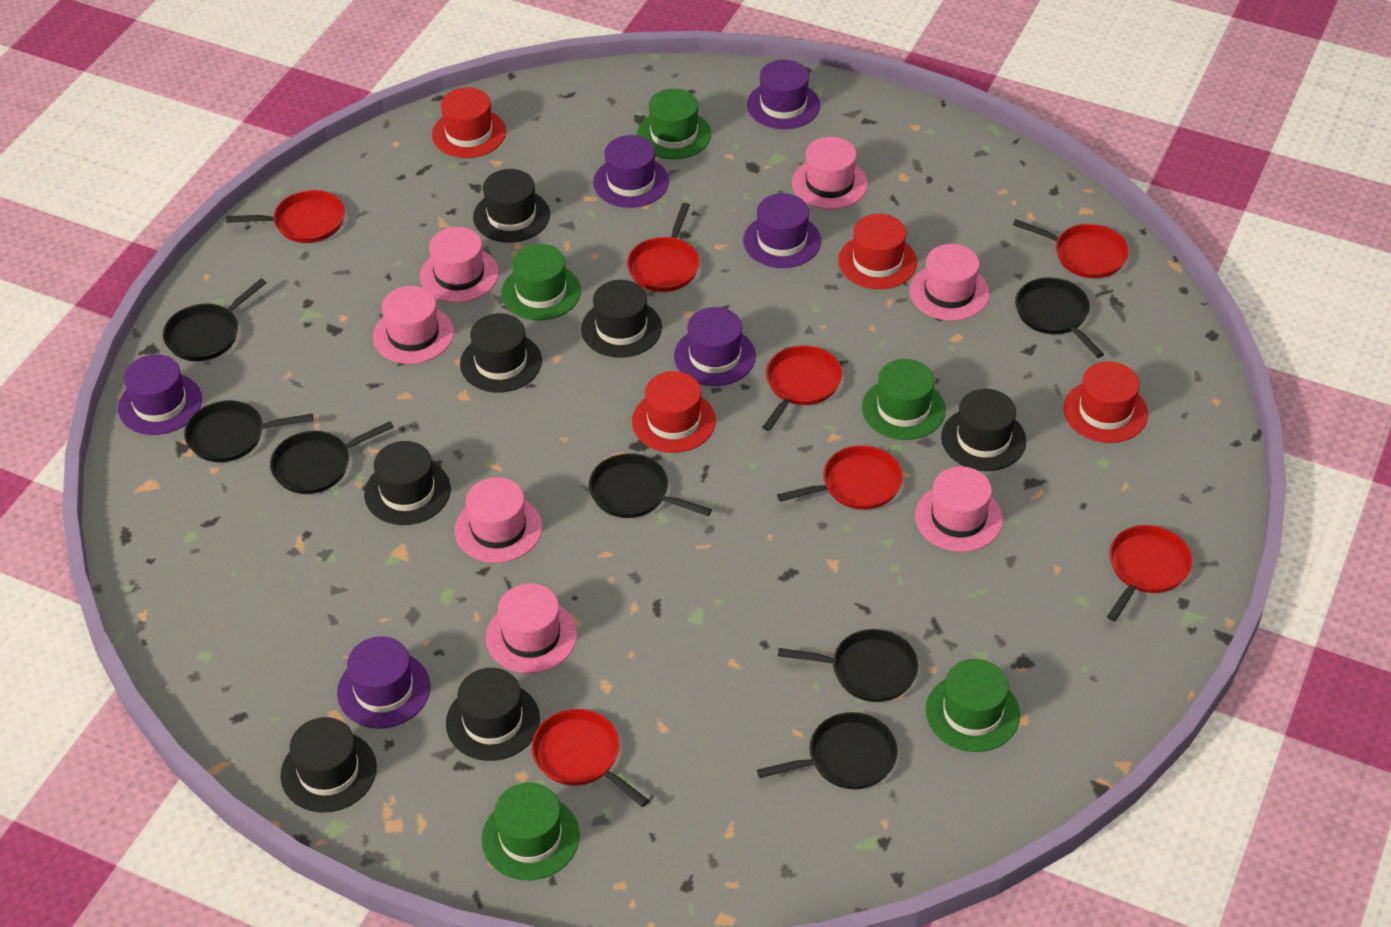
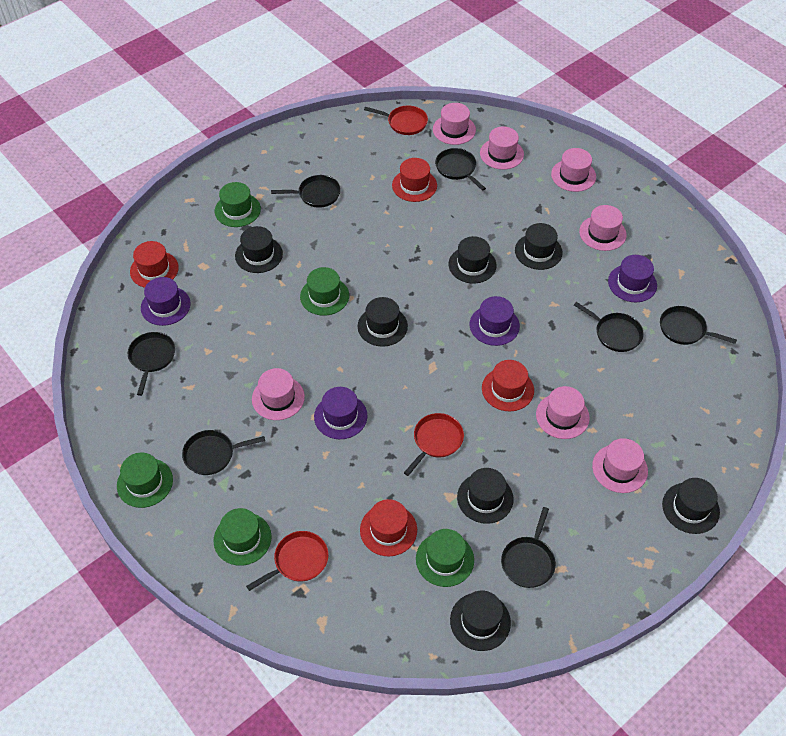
purple hat: 6 -> 4
red pan: 7 -> 3

